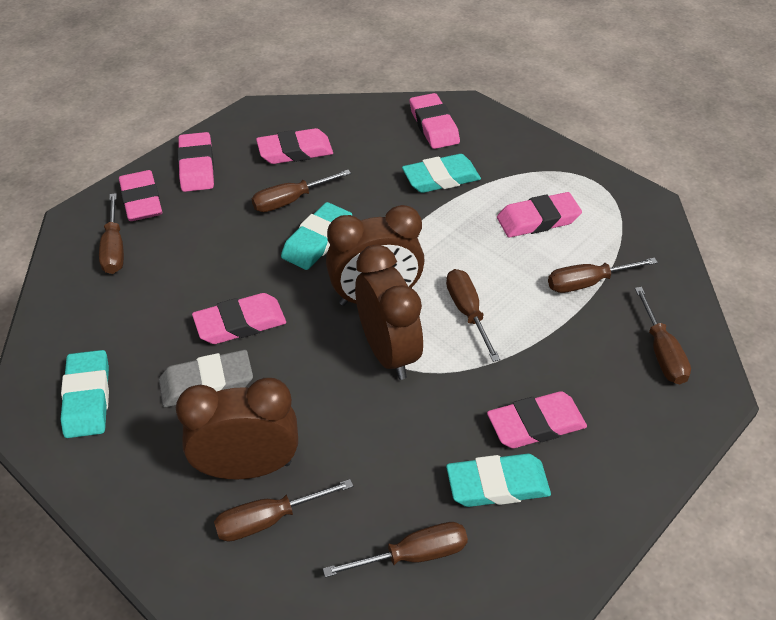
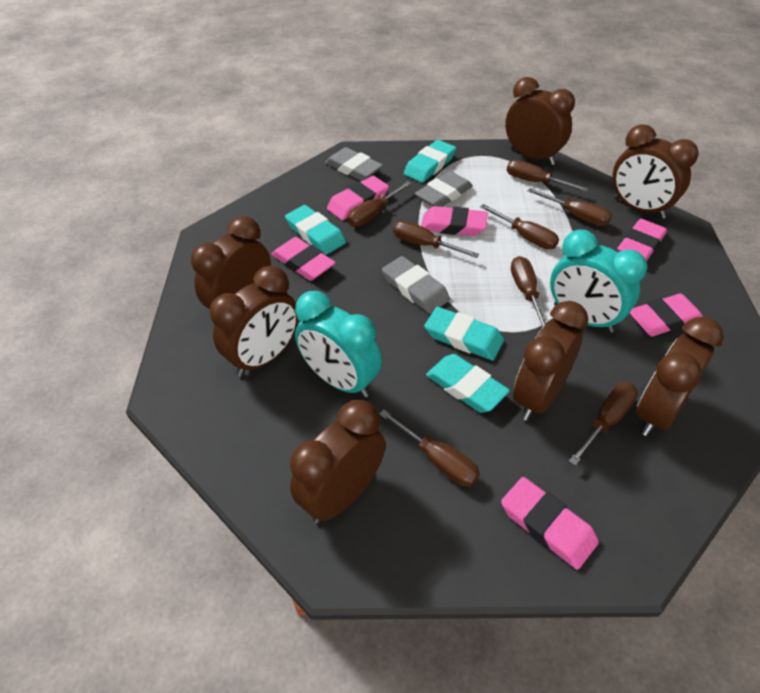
brown clock: 3 -> 7
brown screwdriver: 7 -> 8
grey eraser: 1 -> 3
pink eraser: 7 -> 6
turquoise clock: 0 -> 2

